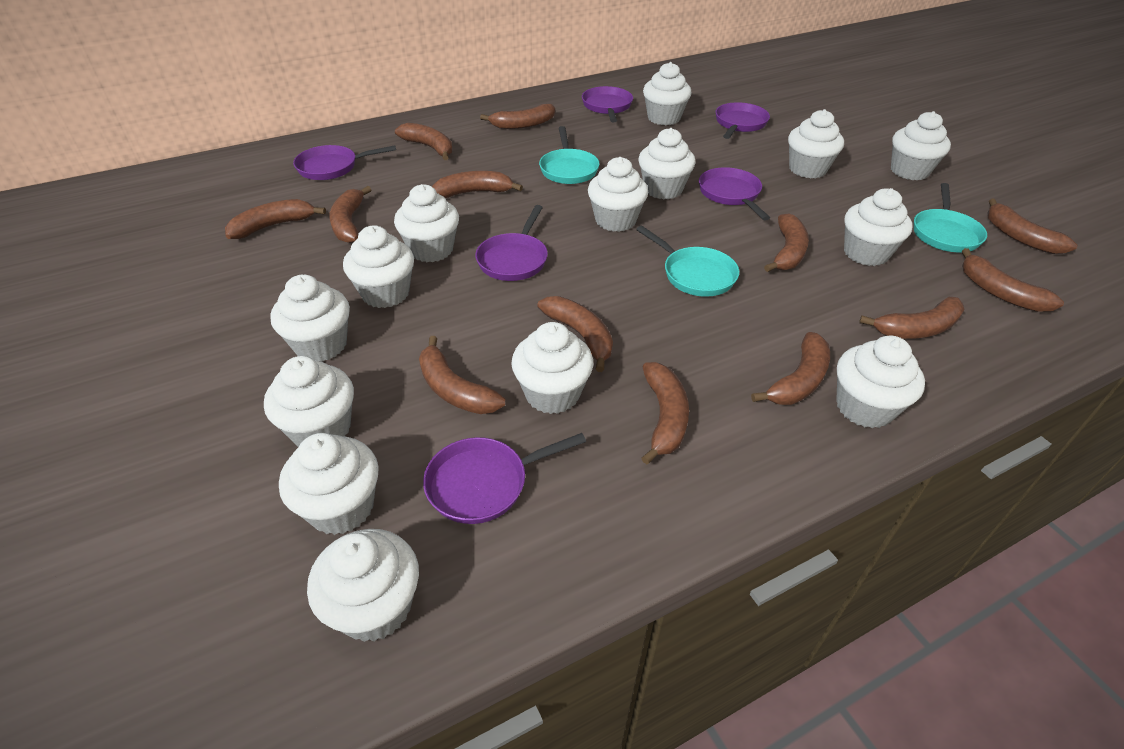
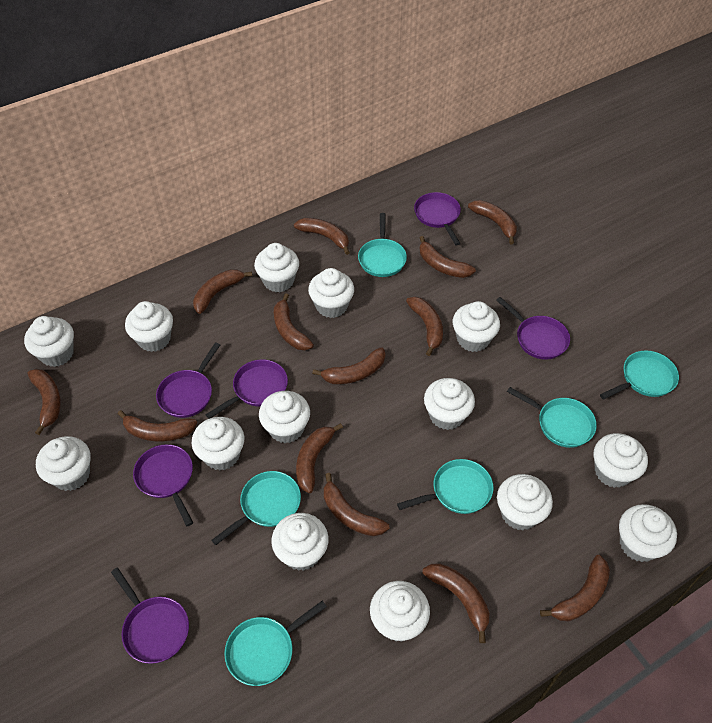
turquoise pan: 3 -> 6

